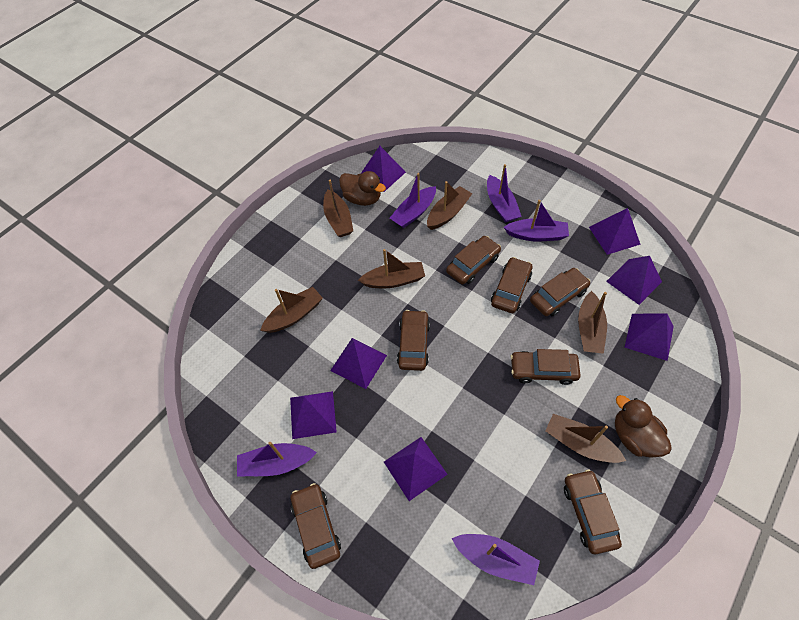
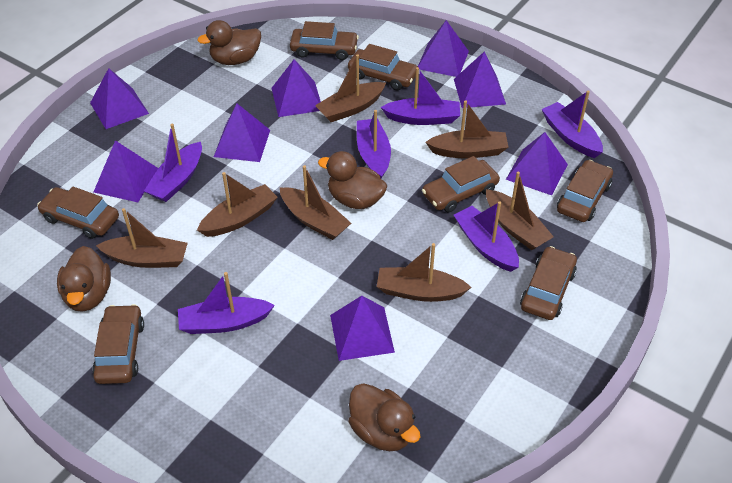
brown boat: 6 -> 7
brown duck: 2 -> 4
purple boat: 5 -> 6
purple pyramid: 7 -> 8

